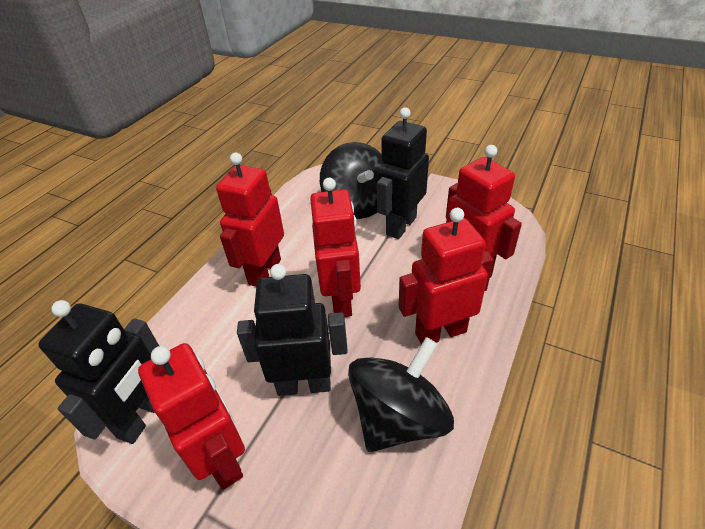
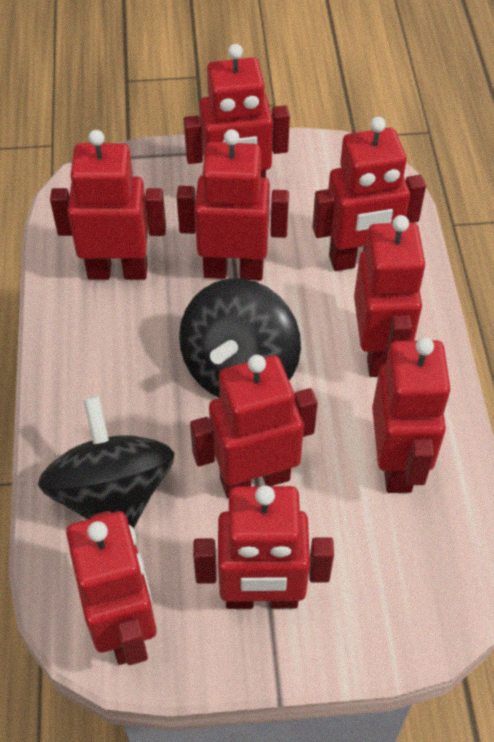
black robot: 3 -> 0
red robot: 5 -> 9

